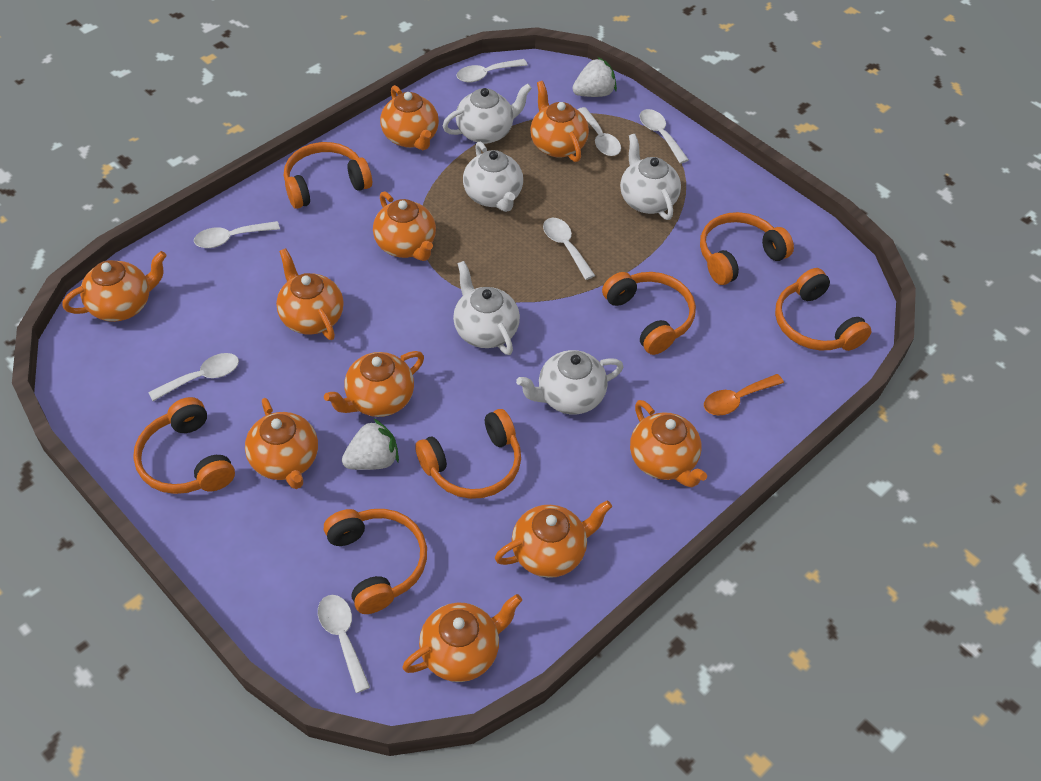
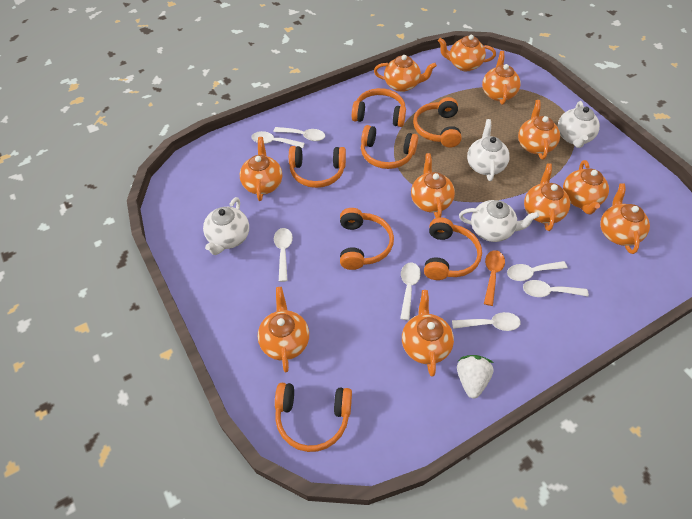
orange teapot: 10 -> 11
white strawberry: 2 -> 1
white teapot: 5 -> 4

